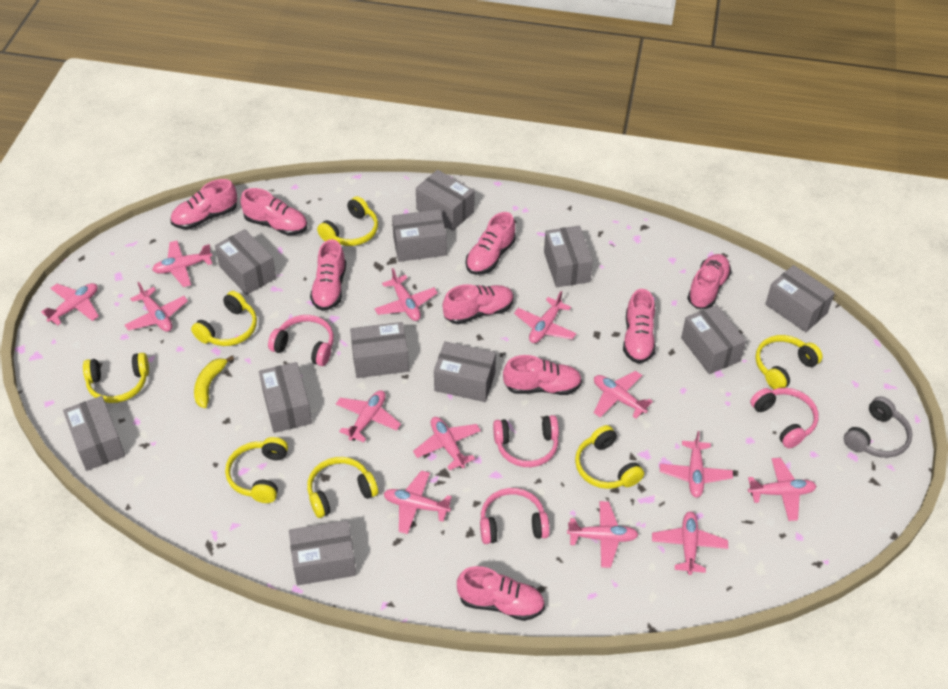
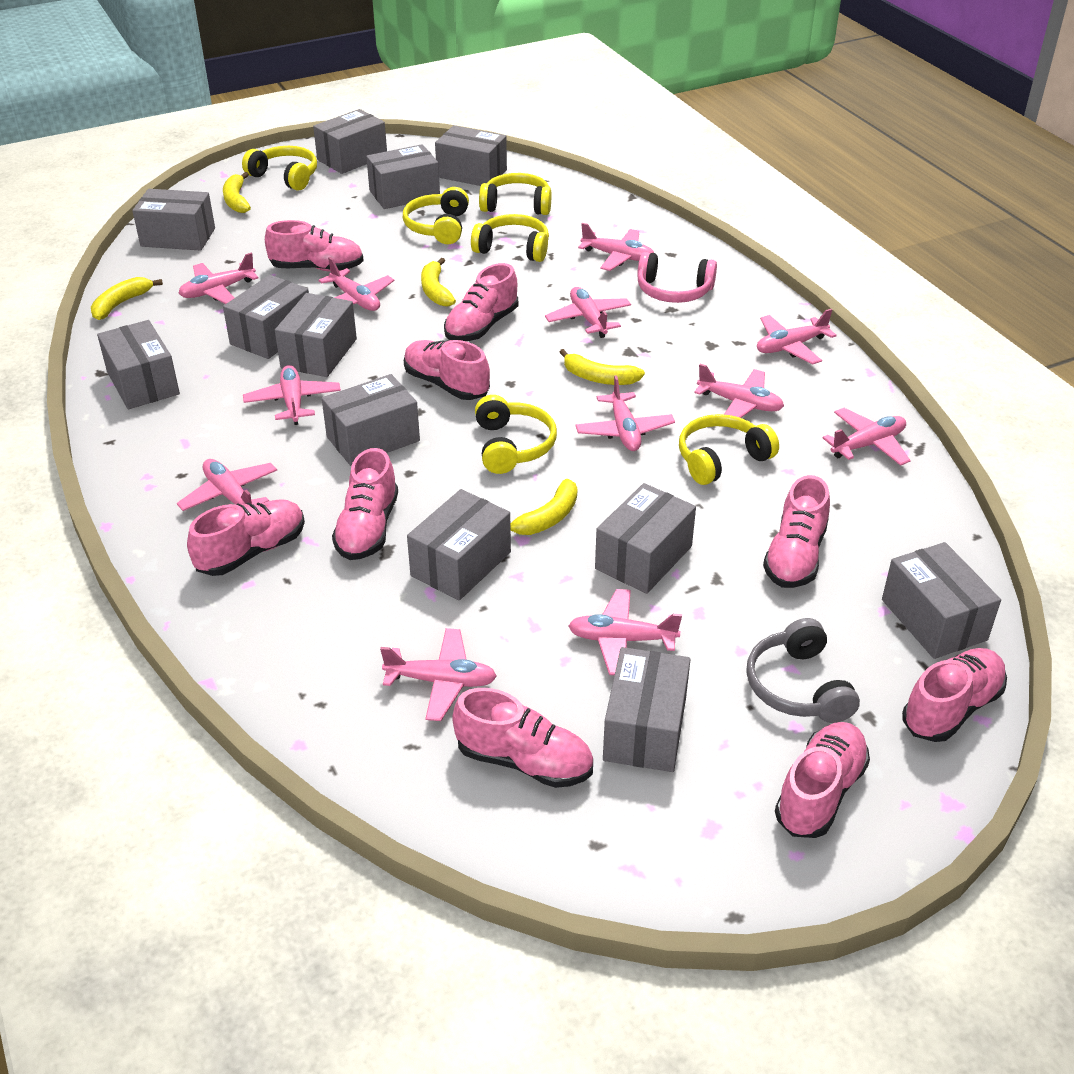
grey box: 11 -> 12
pink headphones: 4 -> 1
pink plane: 13 -> 12
yellow banana: 1 -> 5
yellow headphones: 7 -> 6

